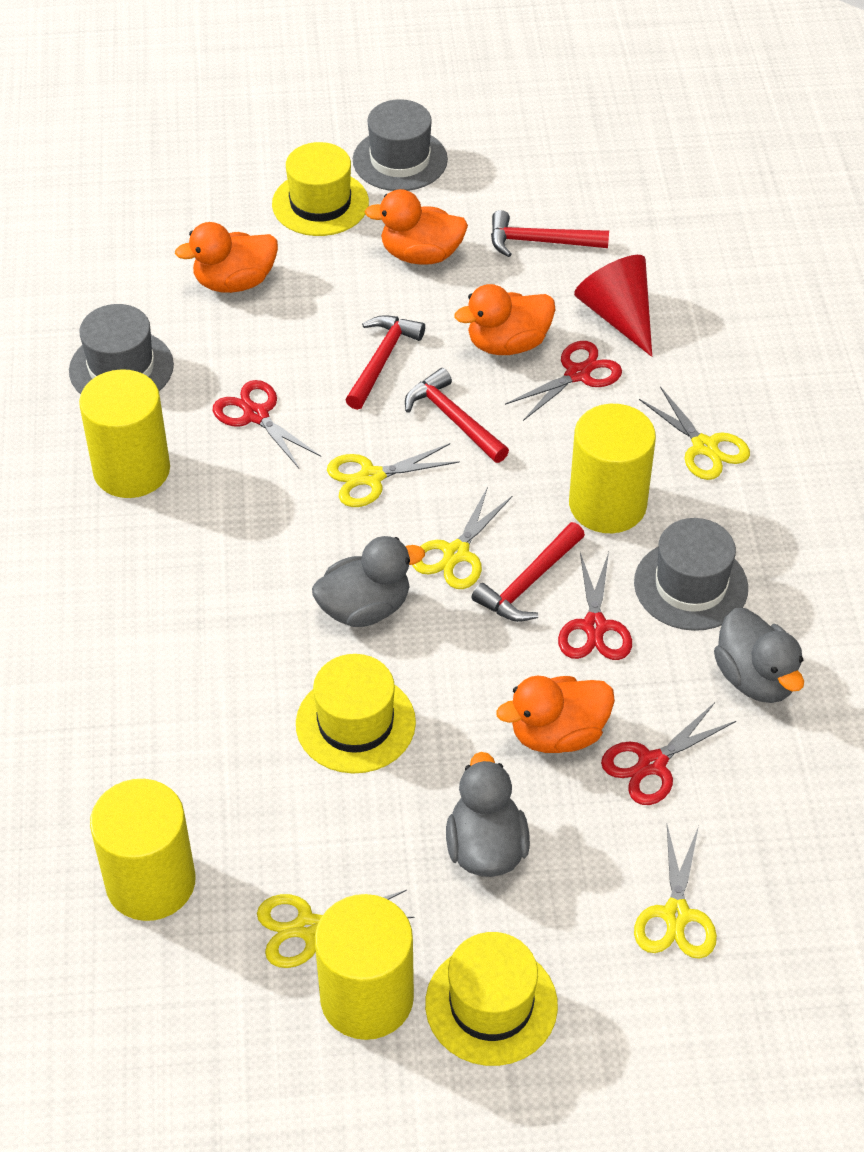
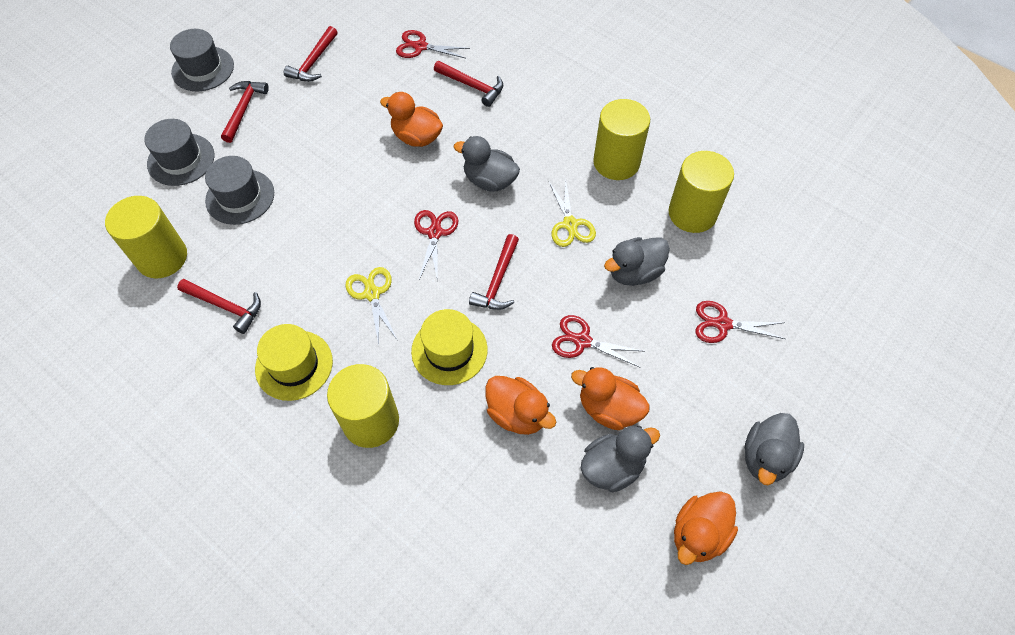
grey duck: 3 -> 4
red cone: 1 -> 0
red hammer: 4 -> 5
yellow hat: 3 -> 2
yellow scissors: 5 -> 2

